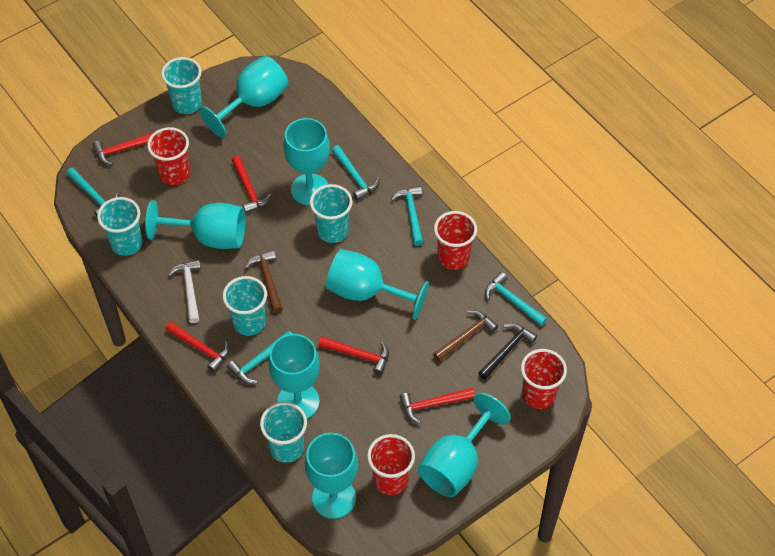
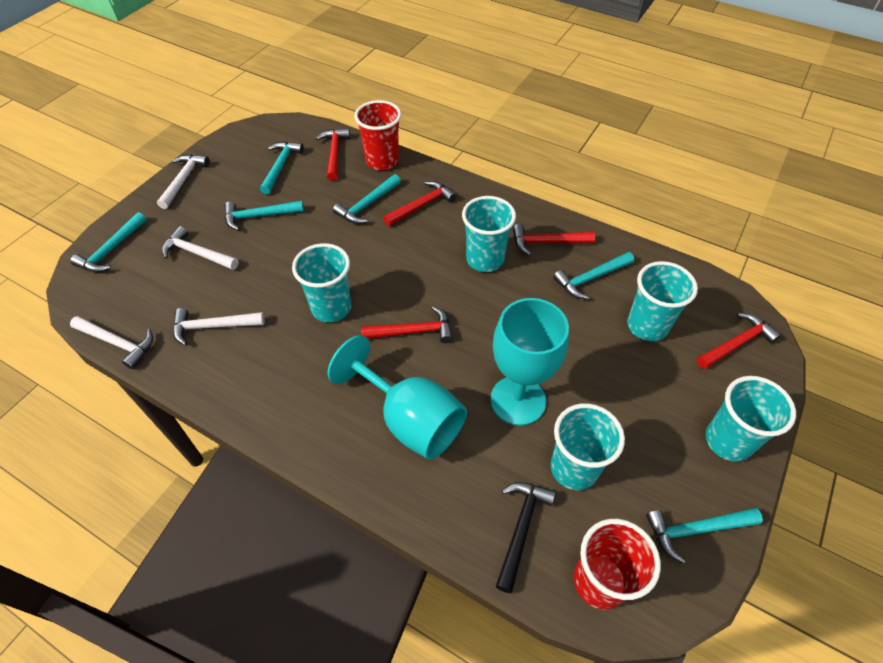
brown hammer: 2 -> 0
red cup: 4 -> 2
turquoise goblet: 7 -> 2
turquoise hammer: 5 -> 6
white hammer: 1 -> 4

